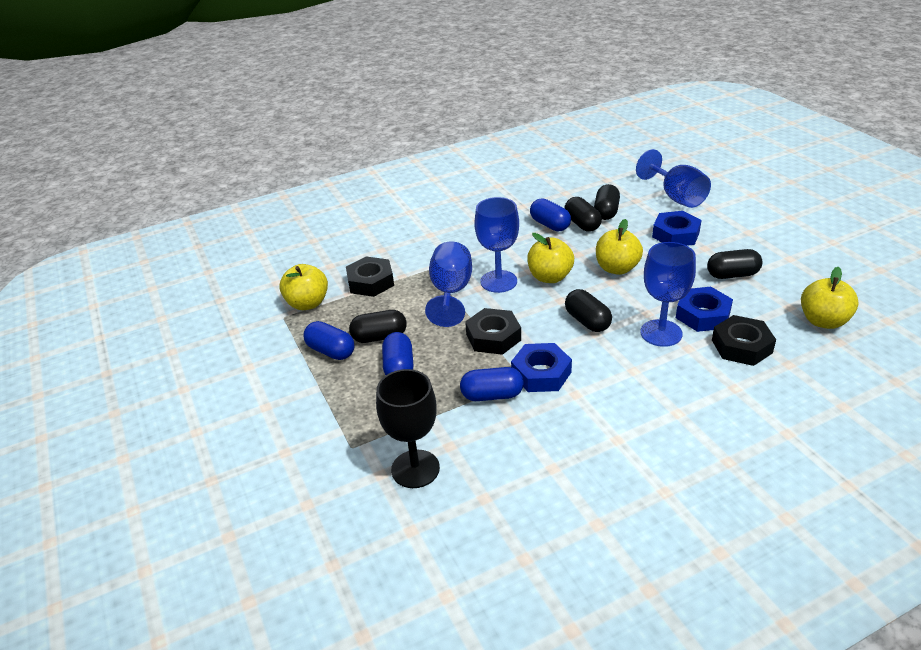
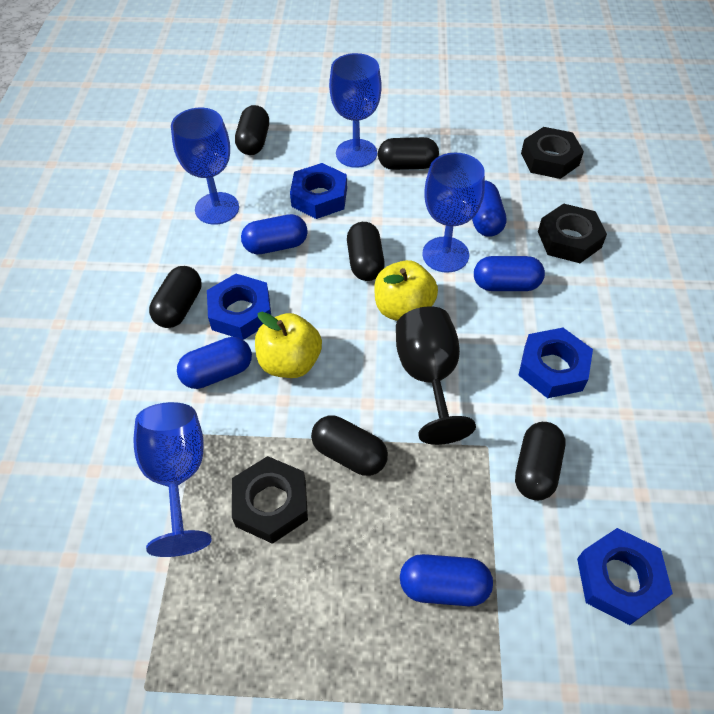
black capsule: 5 -> 6
blue capsule: 4 -> 5
blue nut: 3 -> 4
yellow apple: 4 -> 2

